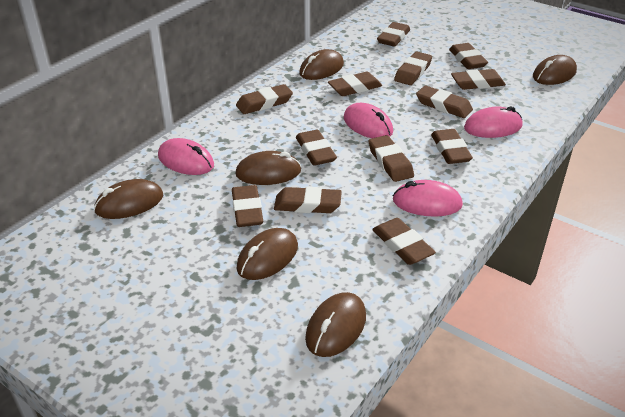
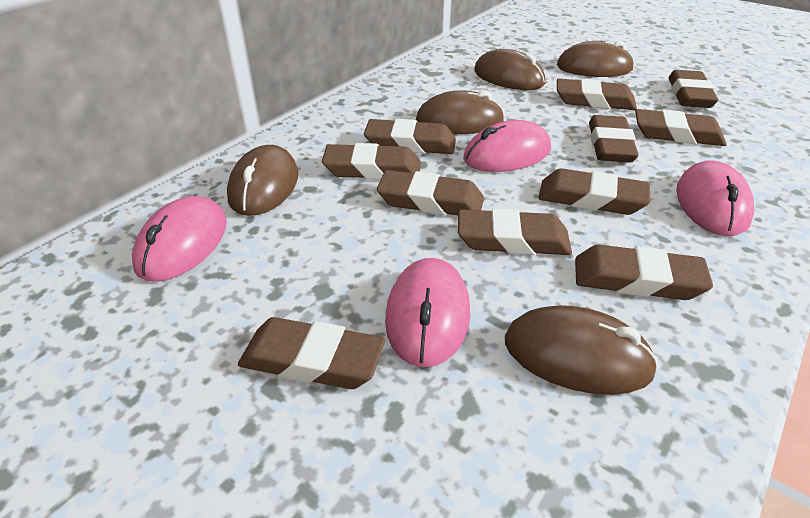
brown eraser: 13 -> 11
brown mouse: 6 -> 5

